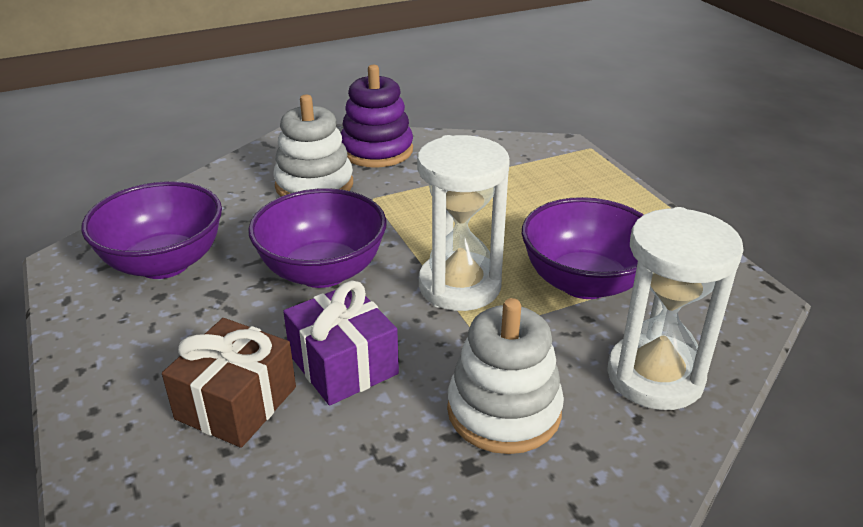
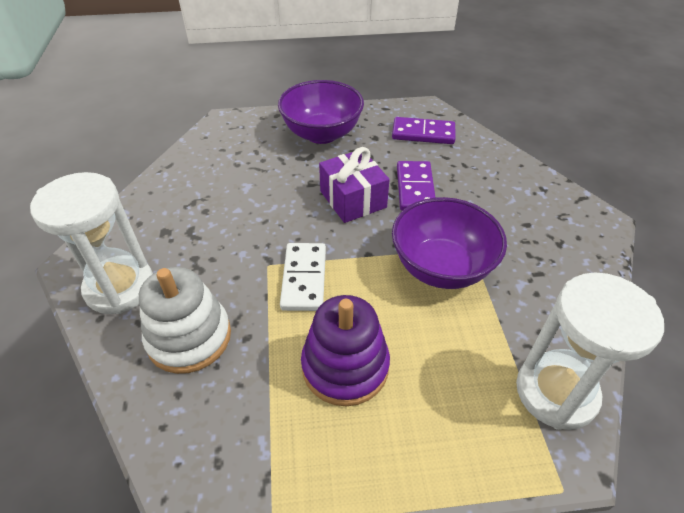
brown gift: 1 -> 0
purple bowl: 3 -> 2
purple domino: 0 -> 2
white domino: 0 -> 1
white stacking toy: 2 -> 1

